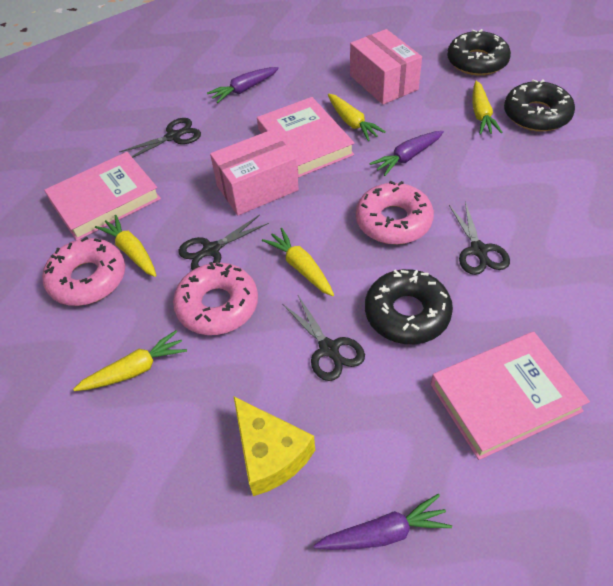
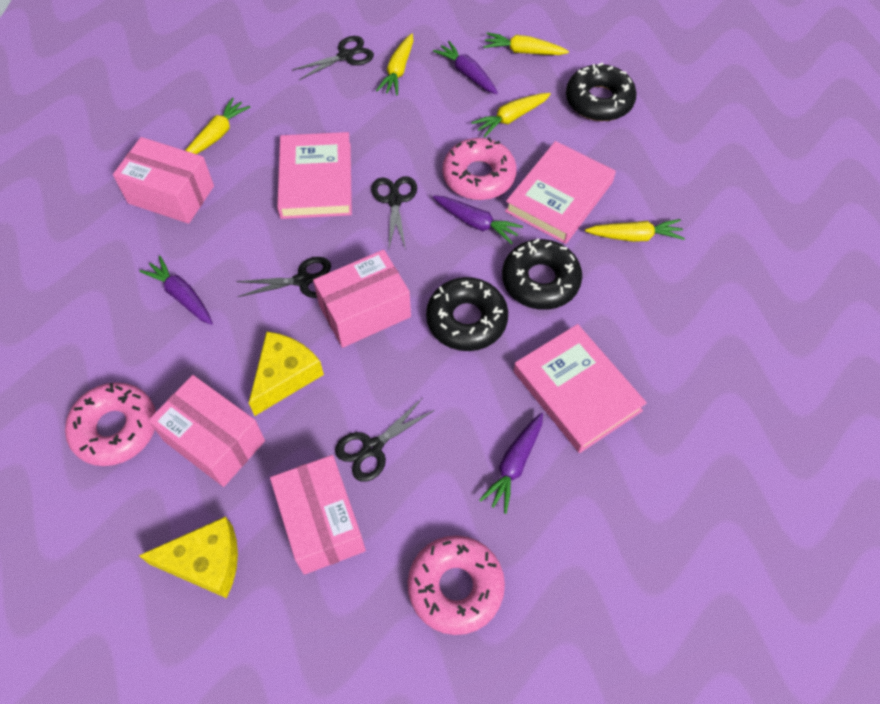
pink box: 2 -> 4
purple carrot: 3 -> 4
yellow cheese: 1 -> 2

